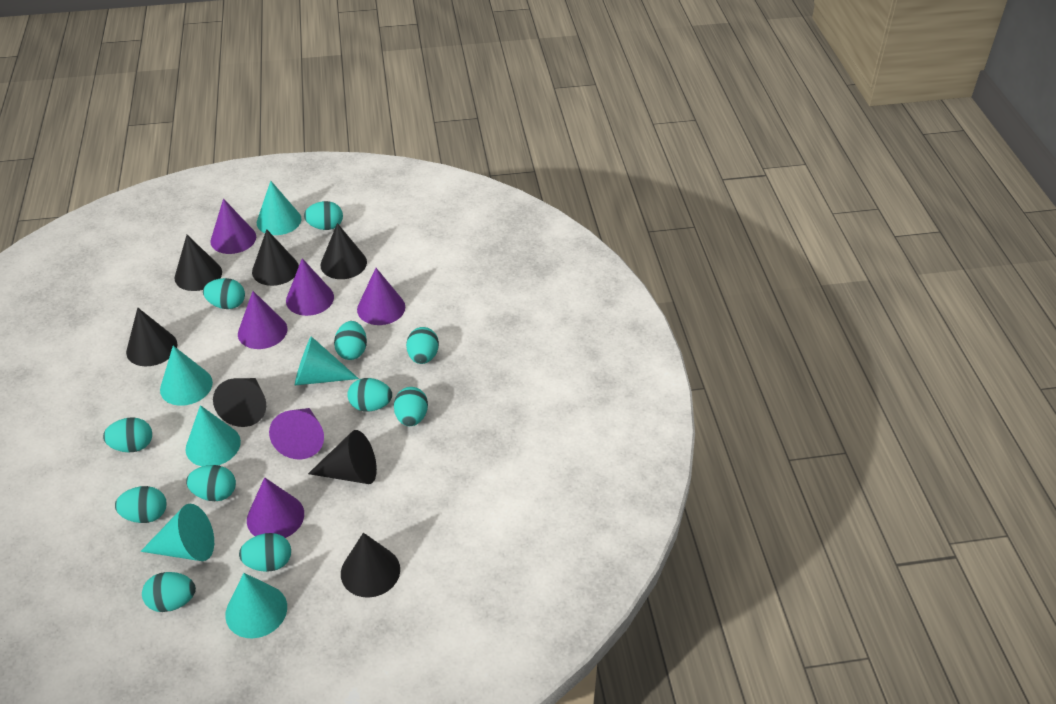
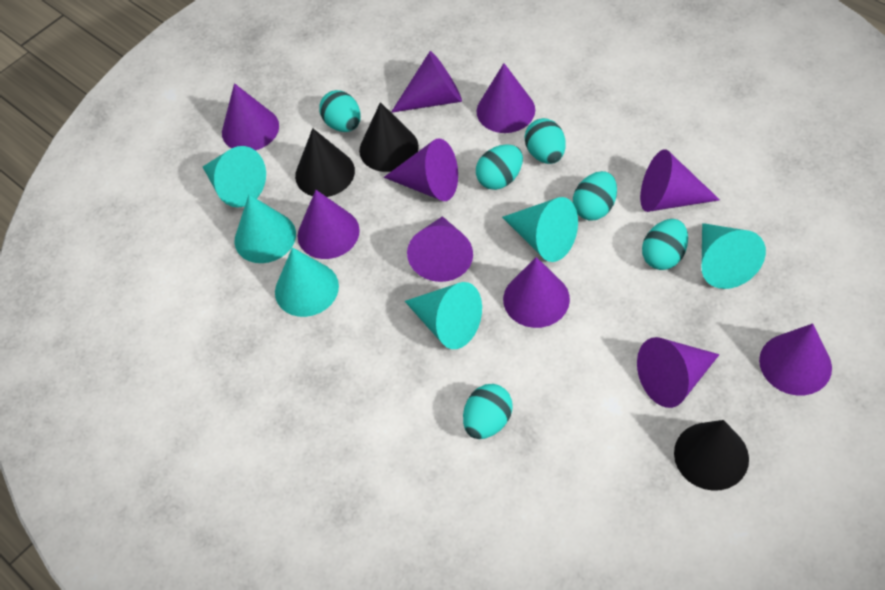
black cone: 7 -> 3
purple cone: 6 -> 10
turquoise egg: 11 -> 6

